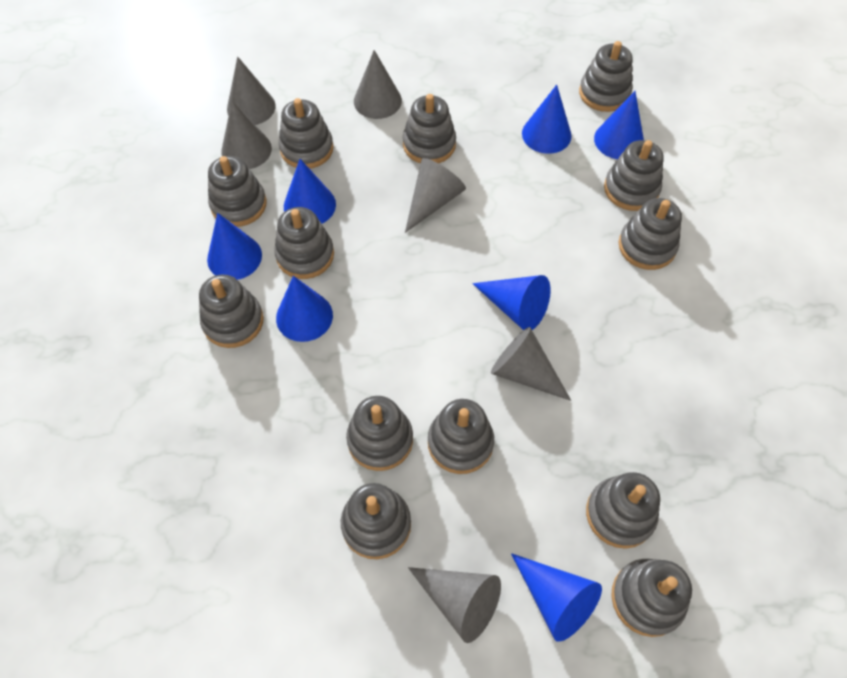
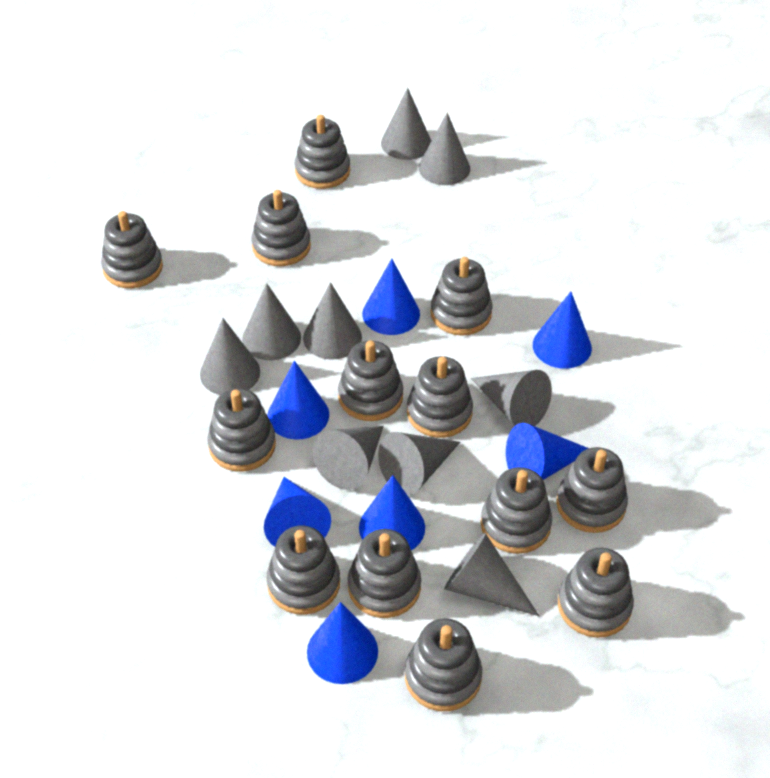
grey cone: 6 -> 9

